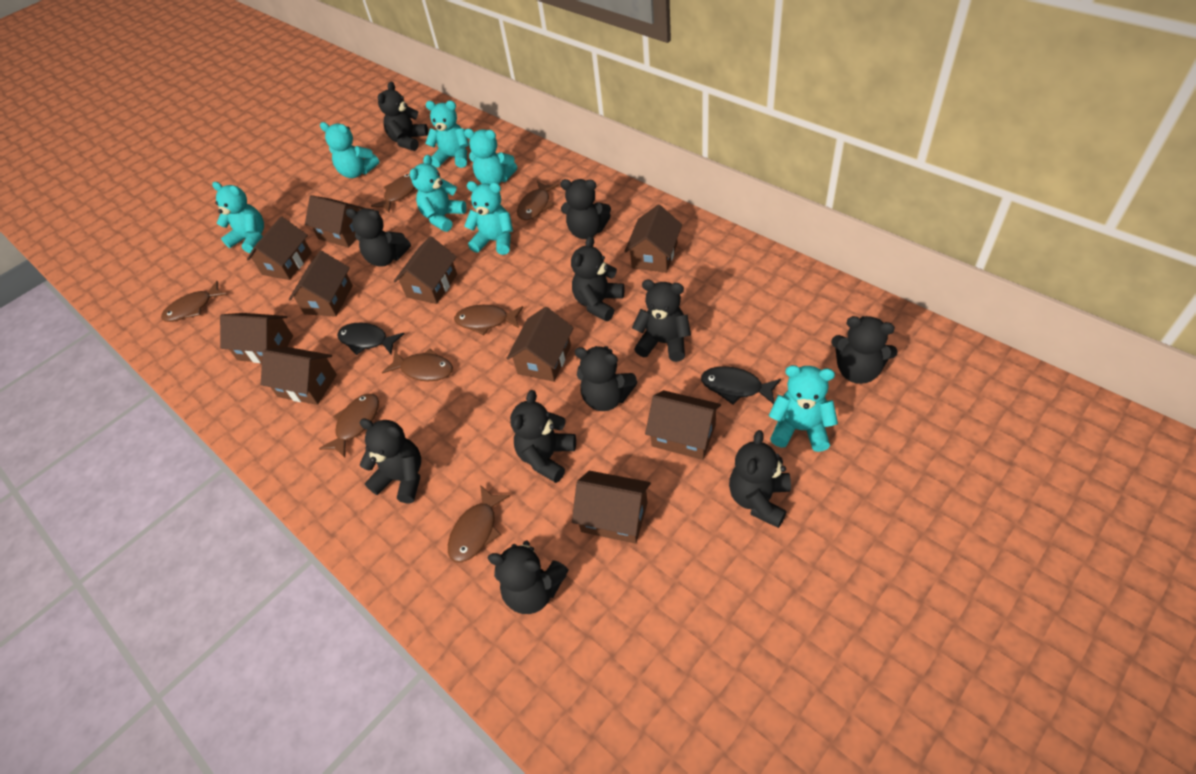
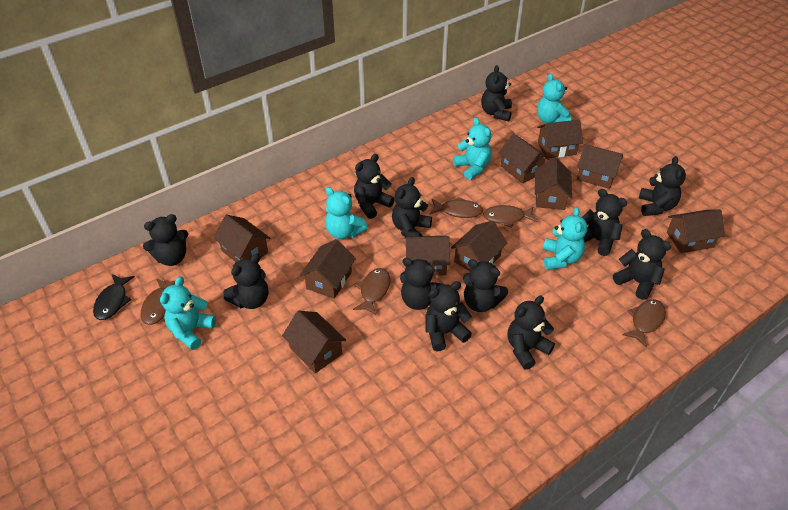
black fish: 2 -> 1
black teddy bear: 11 -> 12
brown fish: 7 -> 5
turquoise teddy bear: 7 -> 5

